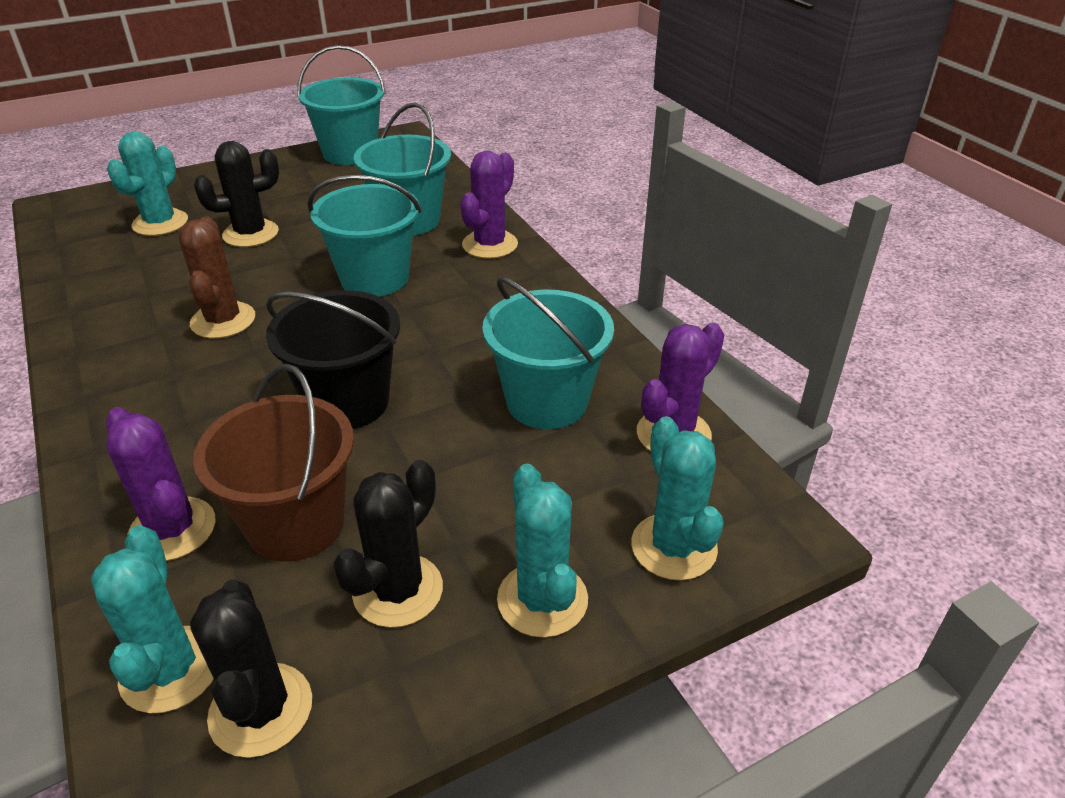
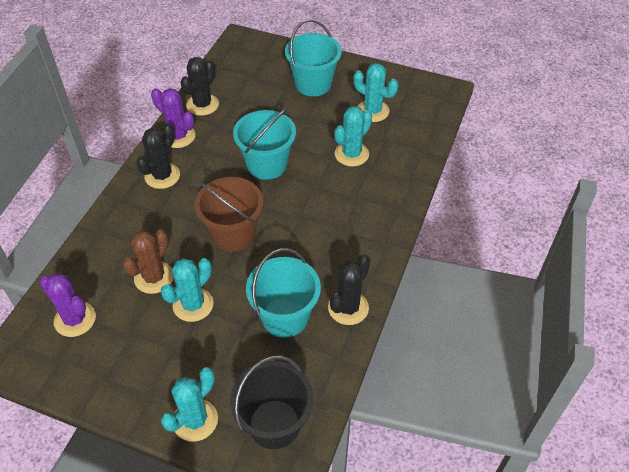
purple cactus: 3 -> 2
turquoise bucket: 4 -> 3

